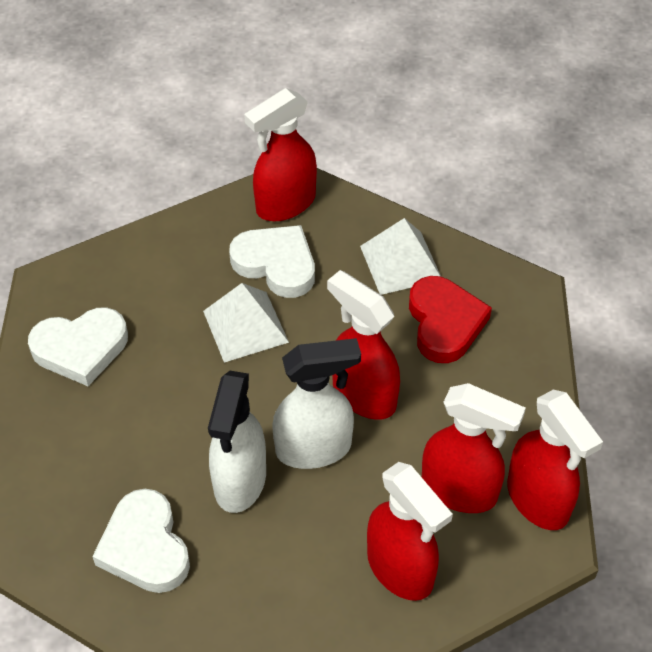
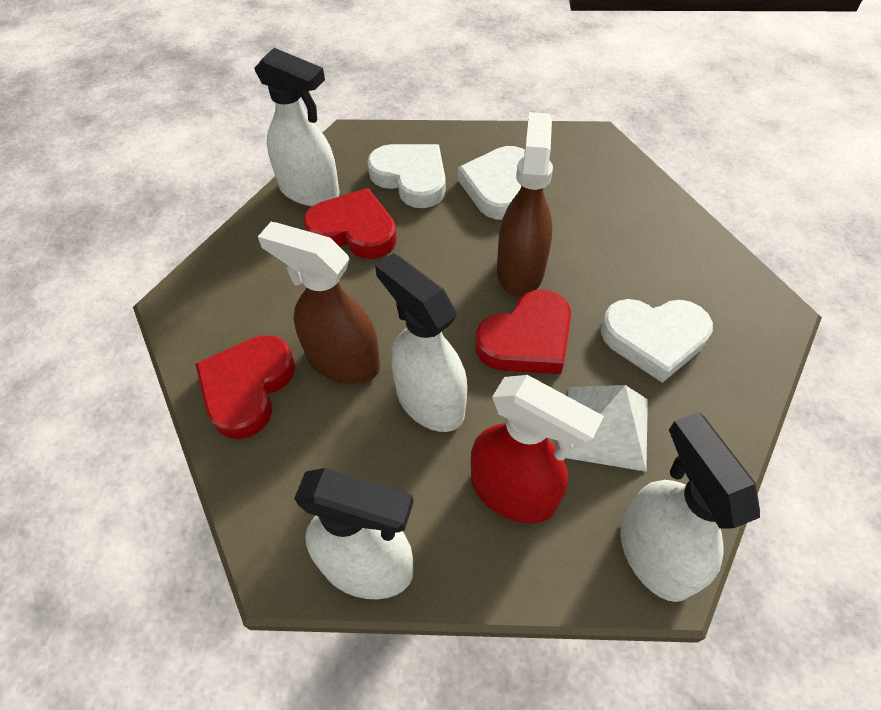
brown spray bottle: 0 -> 2
red heart: 1 -> 3
red spray bottle: 5 -> 1
white pyramid: 2 -> 1
white spray bottle: 2 -> 4

